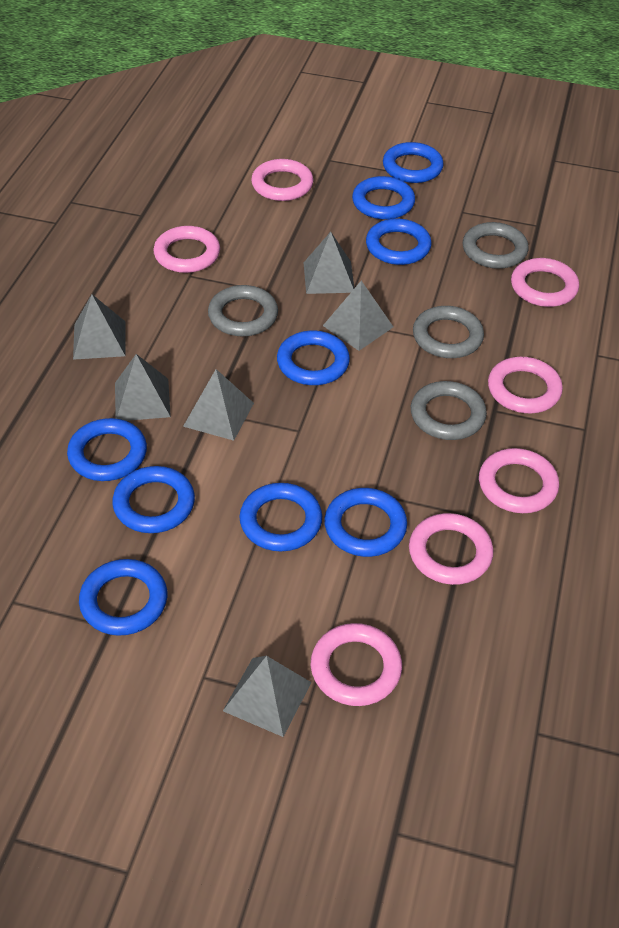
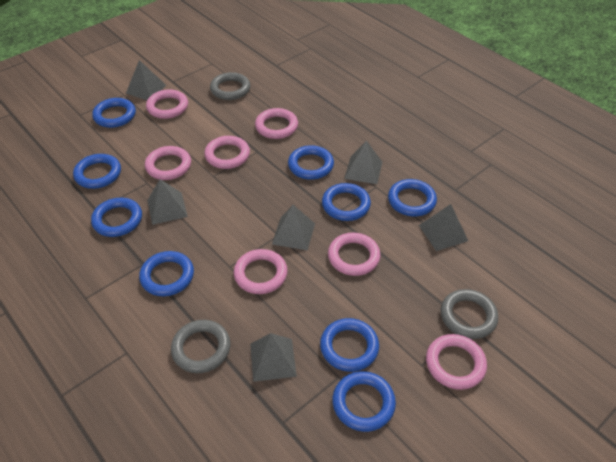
grey ring: 4 -> 3

